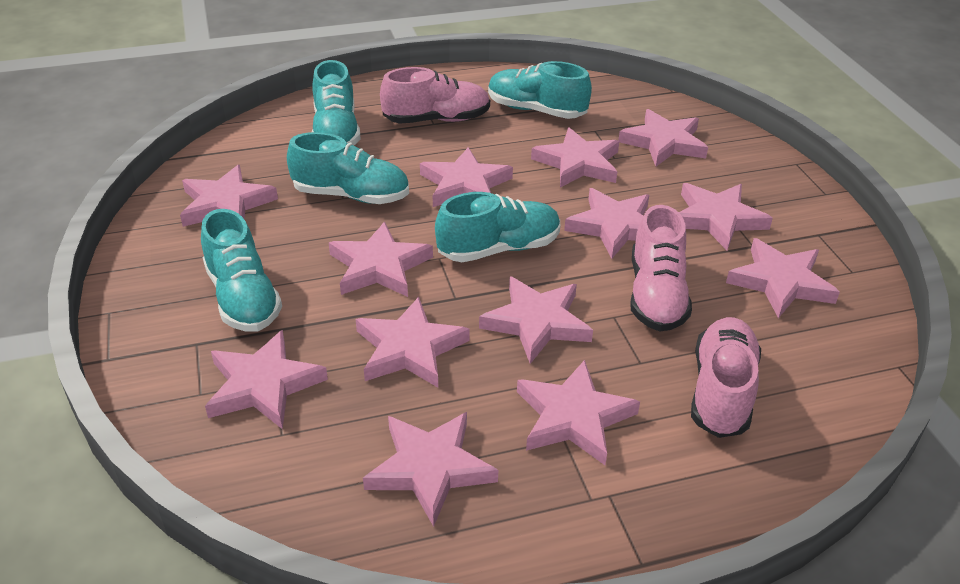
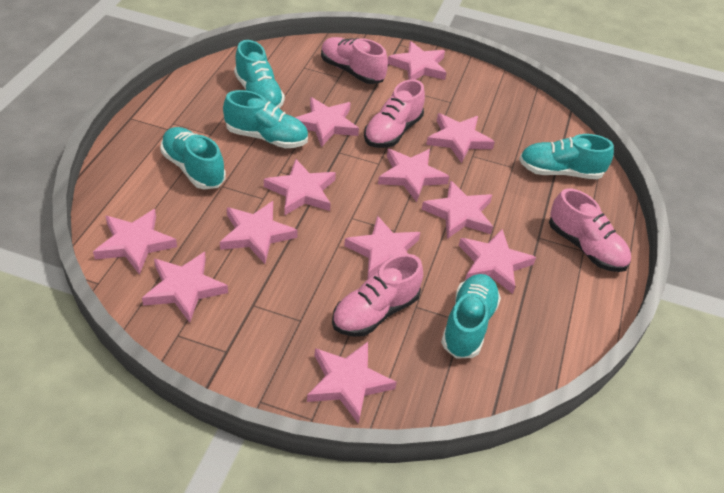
pink shoe: 3 -> 4
pink star: 13 -> 12

